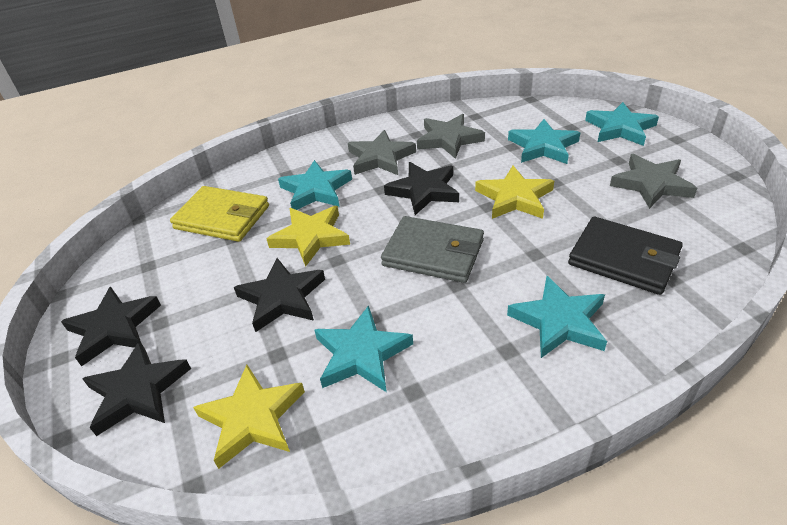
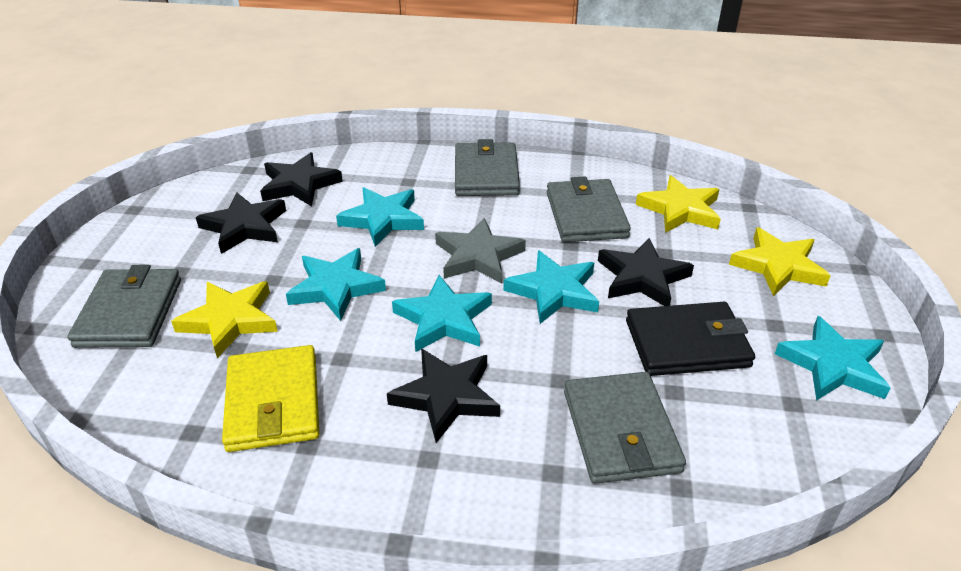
grey star: 3 -> 1
grey wallet: 1 -> 4

